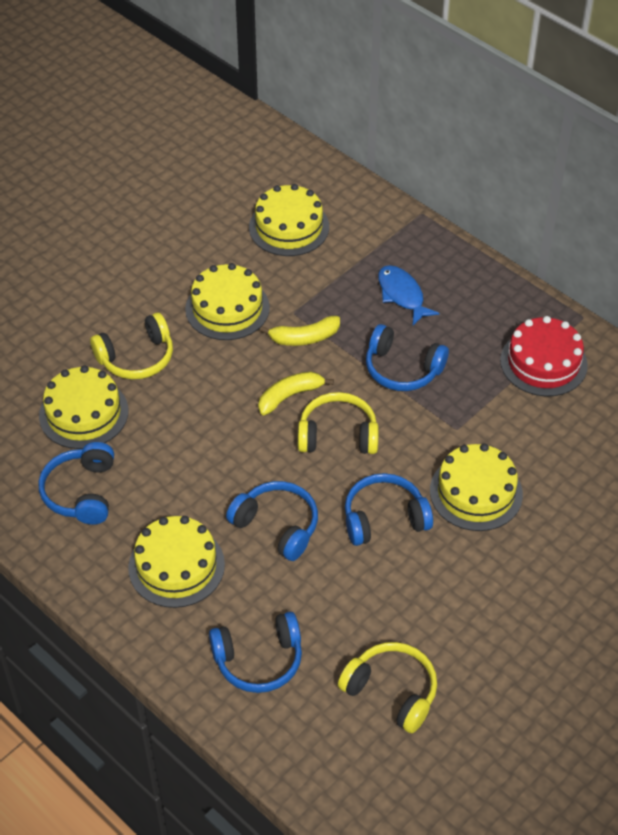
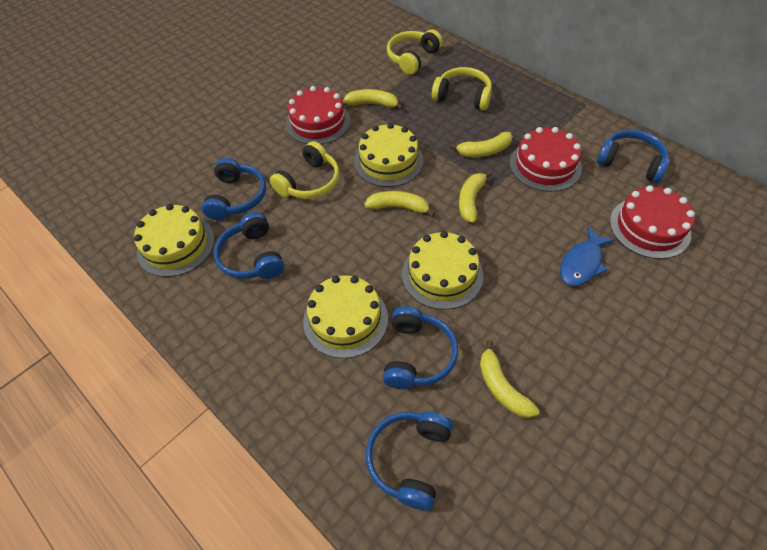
red cake: 1 -> 3
yellow banana: 2 -> 5
yellow cake: 5 -> 4

